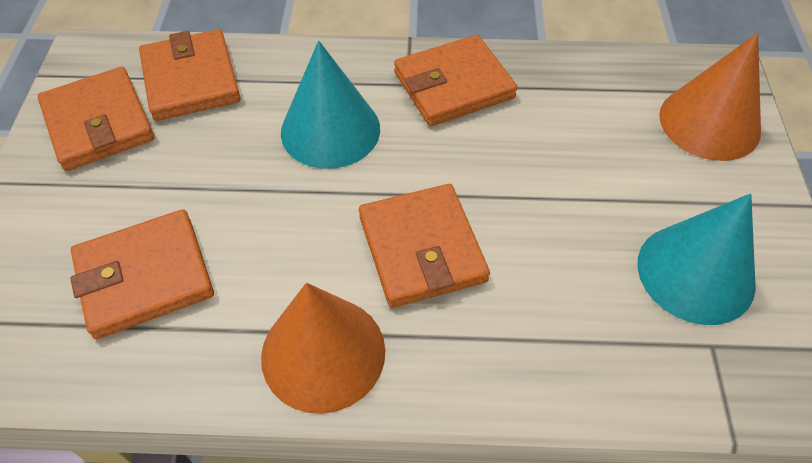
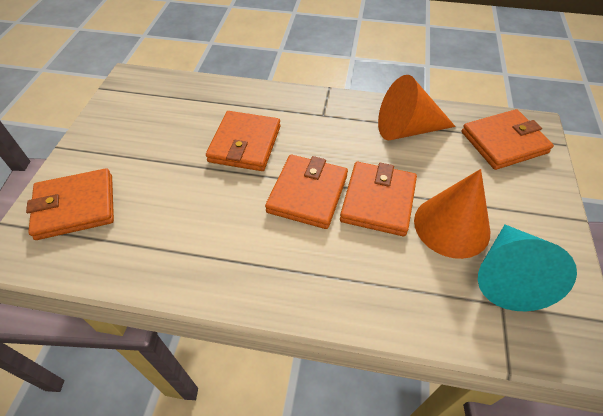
turquoise cone: 2 -> 1

